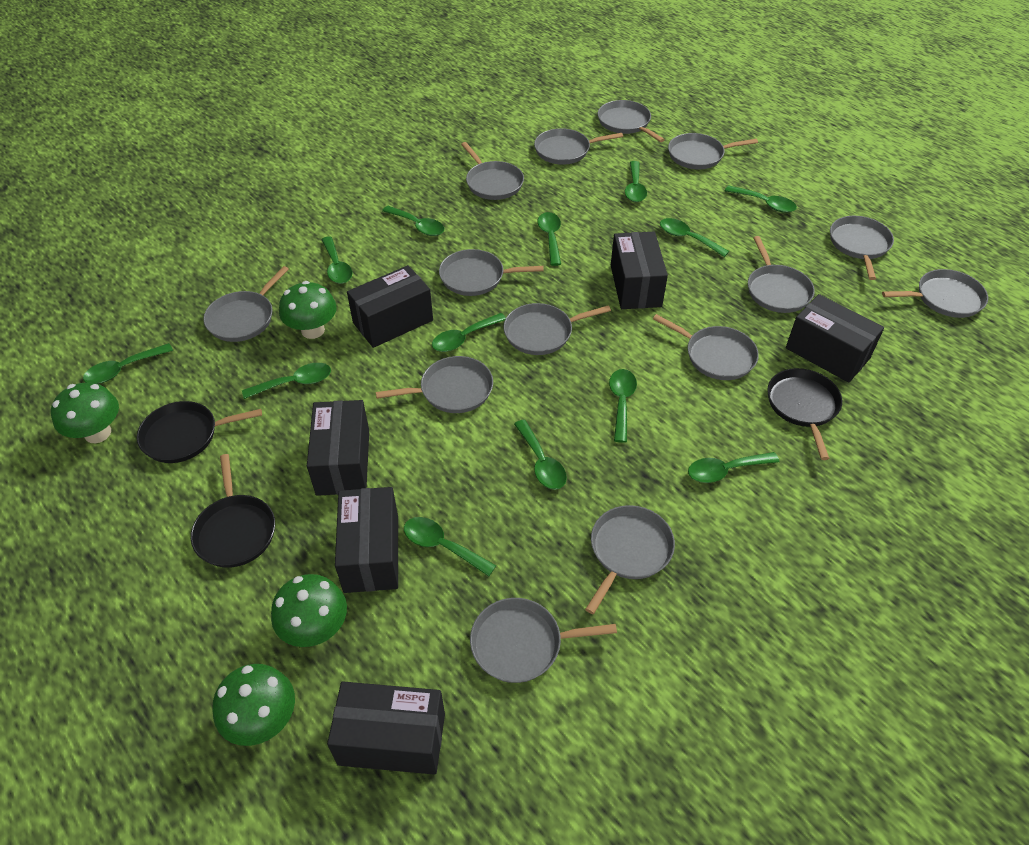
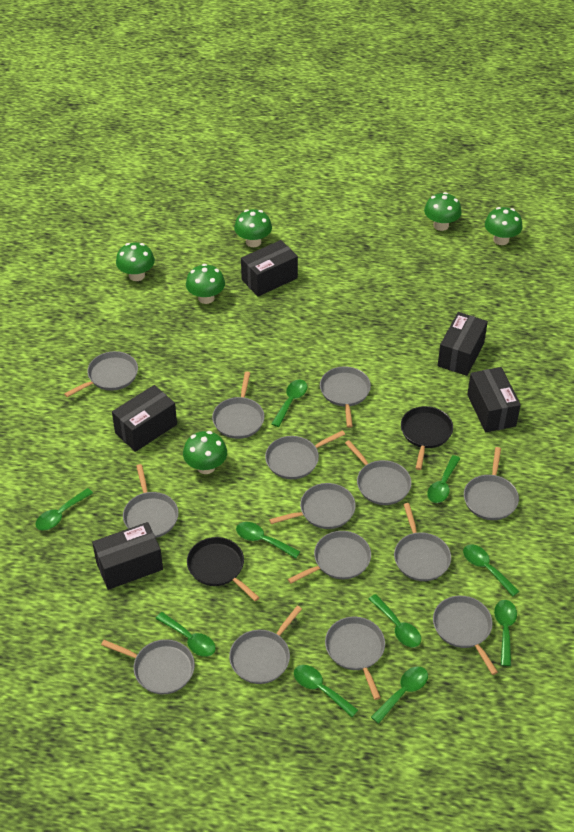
black box: 6 -> 5
black pan: 3 -> 2
green mushroom: 4 -> 6
green spoon: 13 -> 10

